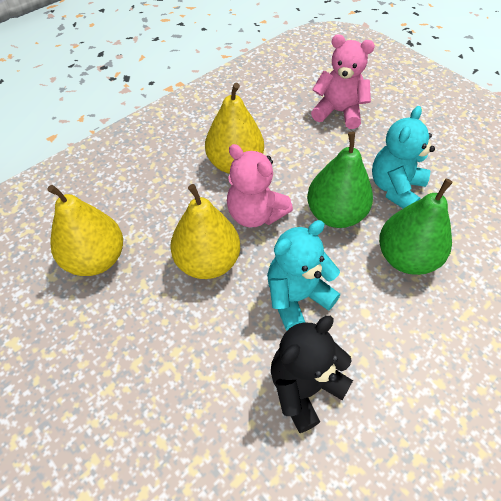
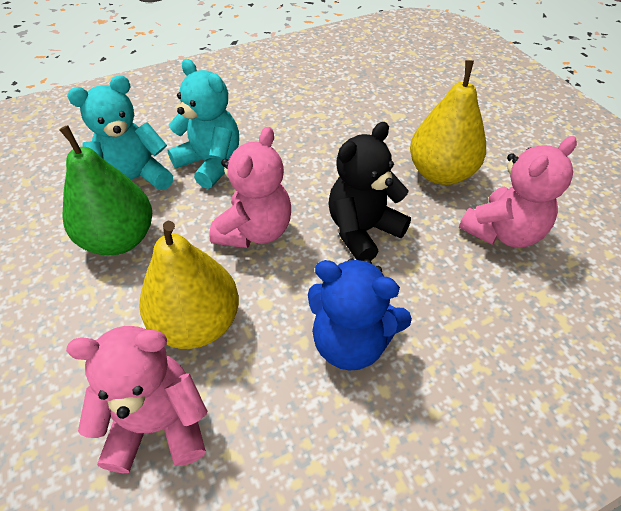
blue teddy bear: 0 -> 1
green pear: 2 -> 1
pink teddy bear: 2 -> 3
yellow pear: 3 -> 2

